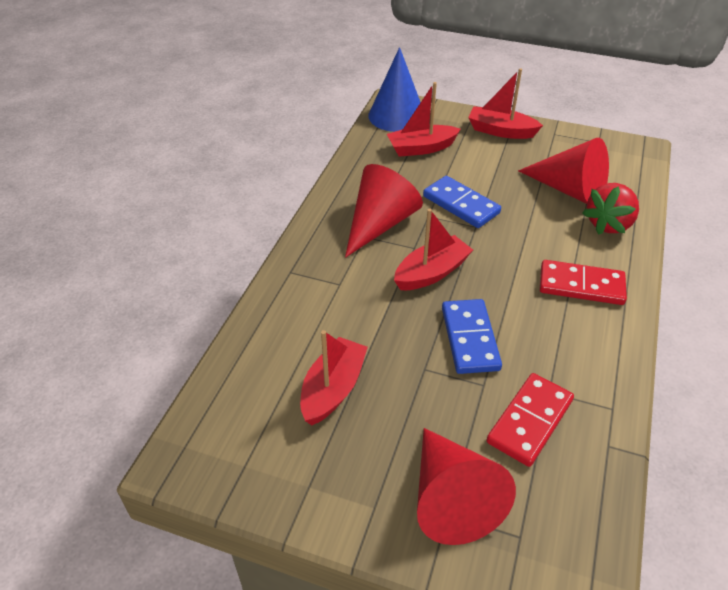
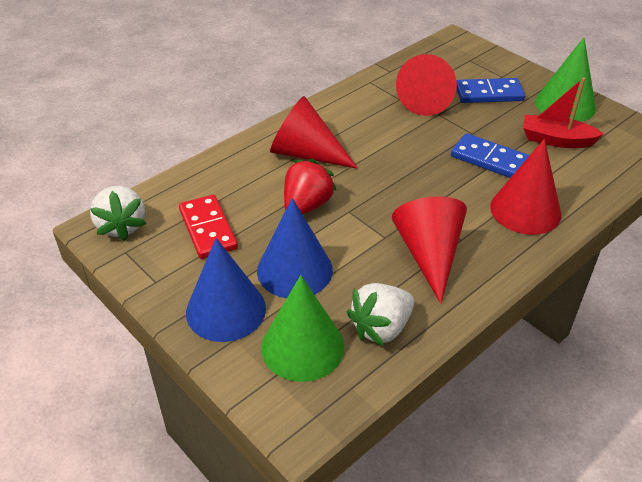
blue cone: 1 -> 2
green cone: 0 -> 2
red boat: 4 -> 1
red cone: 3 -> 4
red domino: 2 -> 1
white strawberry: 0 -> 2

